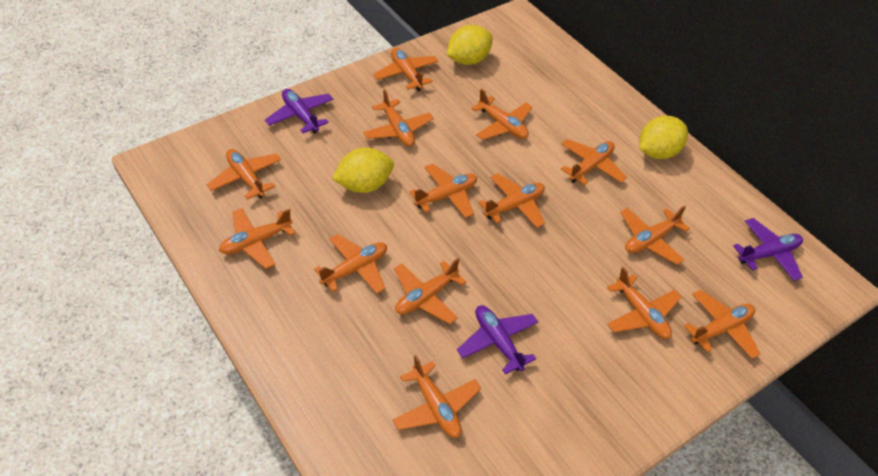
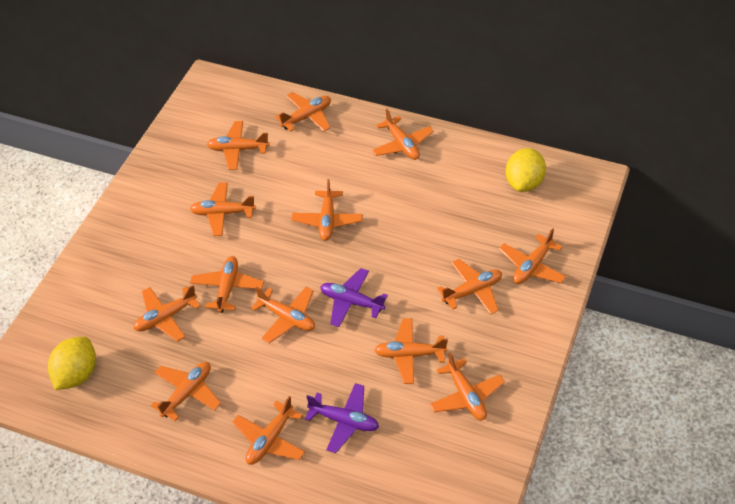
purple plane: 3 -> 2
yellow lemon: 3 -> 2

